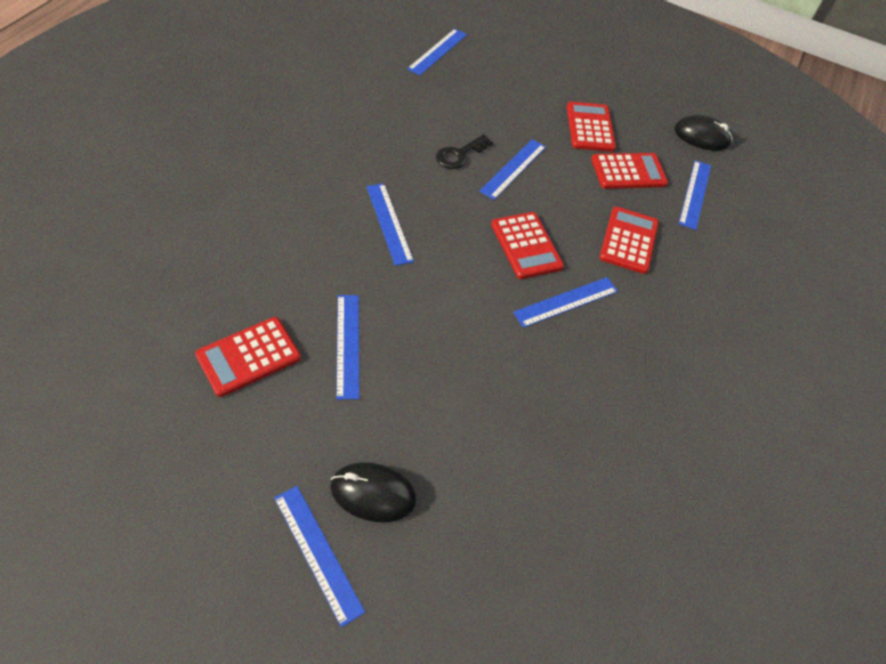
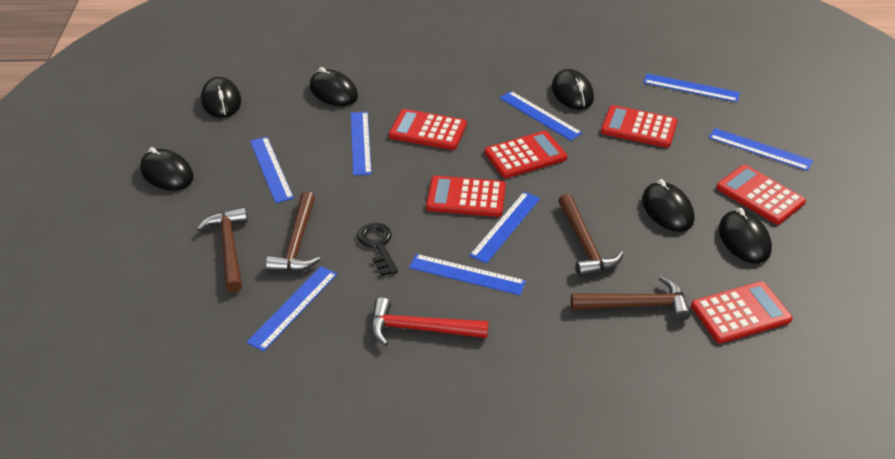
black mouse: 2 -> 6
blue ruler: 7 -> 8
brown hammer: 0 -> 4
red calculator: 5 -> 6
red hammer: 0 -> 1

